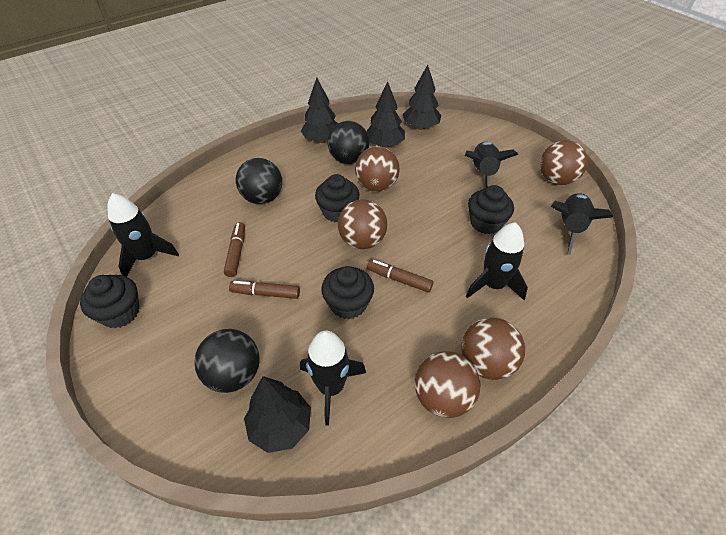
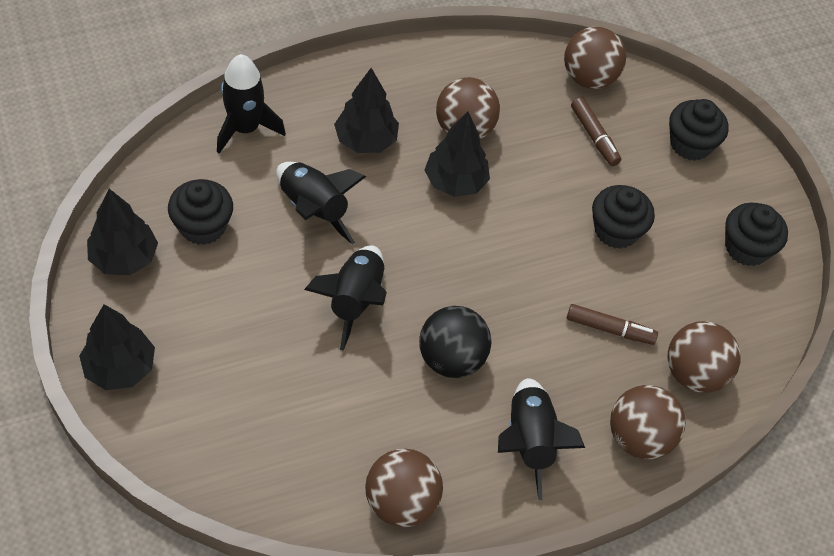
black ball: 3 -> 1
black rocket: 5 -> 4
brown marker: 3 -> 2

